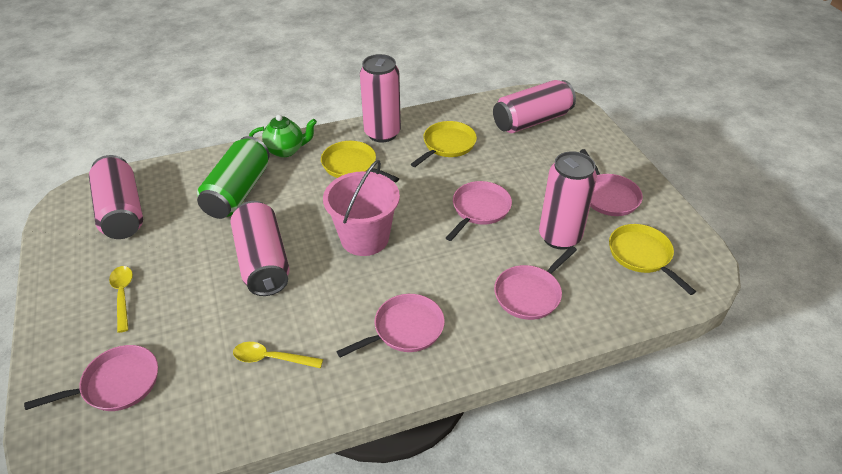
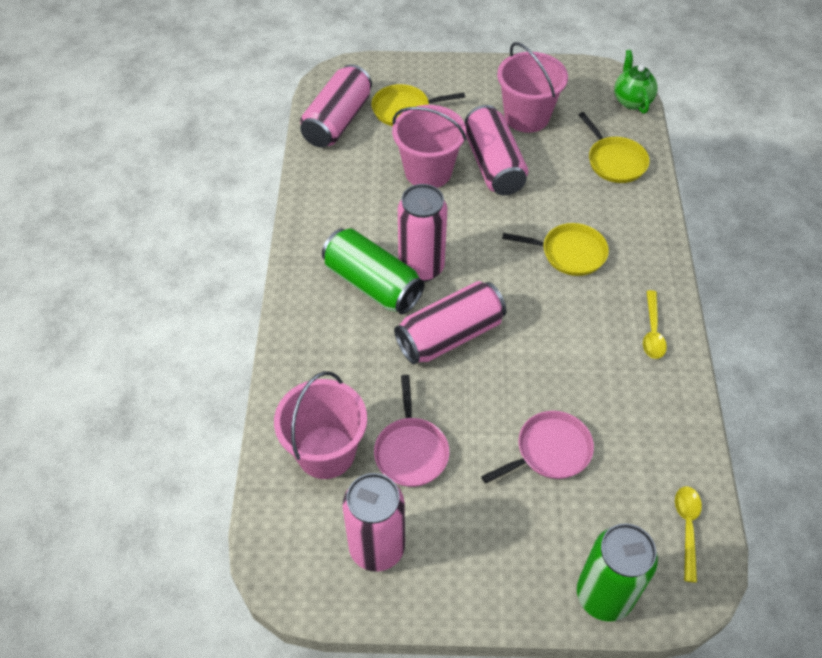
green can: 1 -> 2
pink bucket: 1 -> 3
pink pan: 5 -> 2

